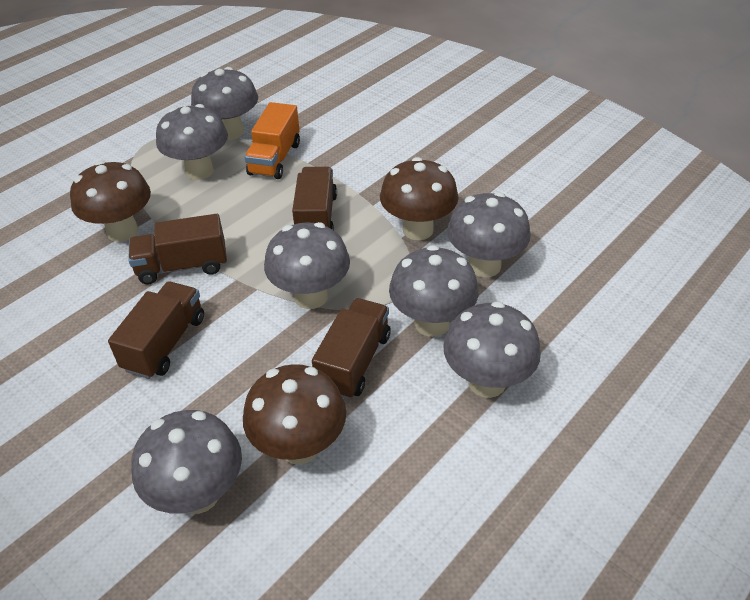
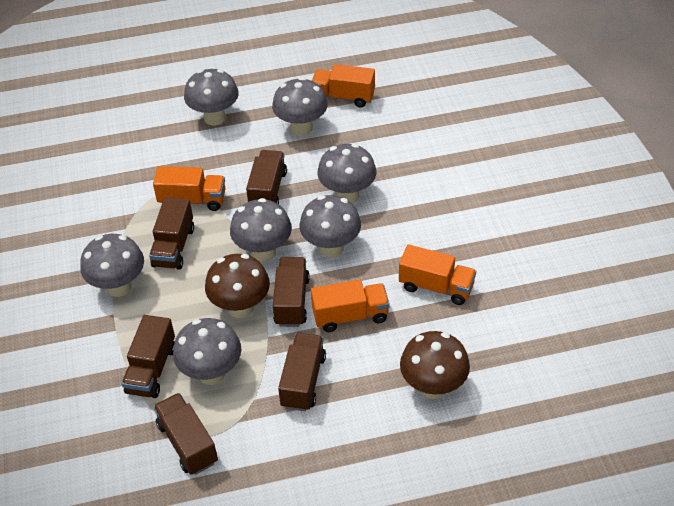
brown mushroom: 3 -> 2
brown truck: 4 -> 6
orange truck: 1 -> 4

